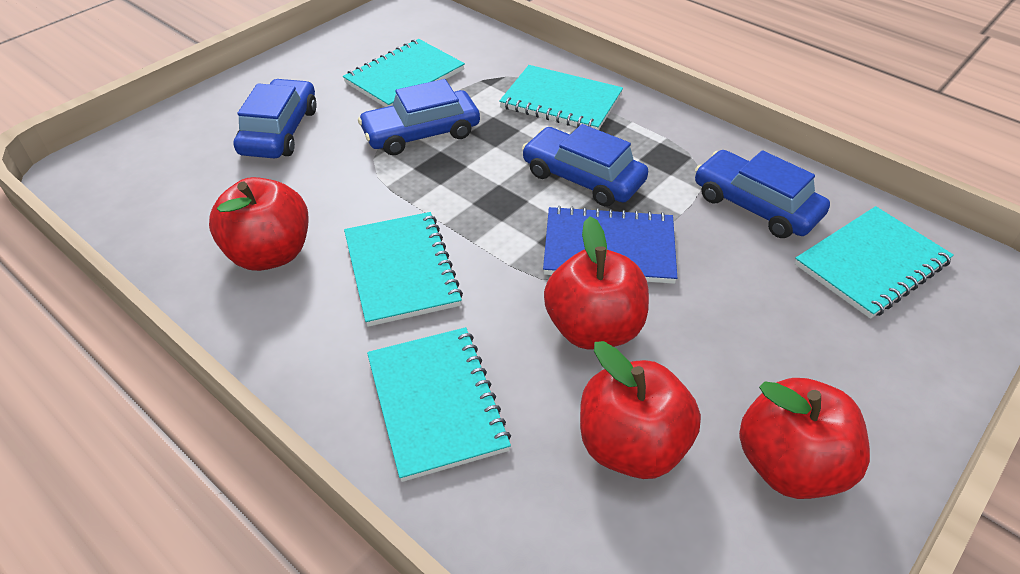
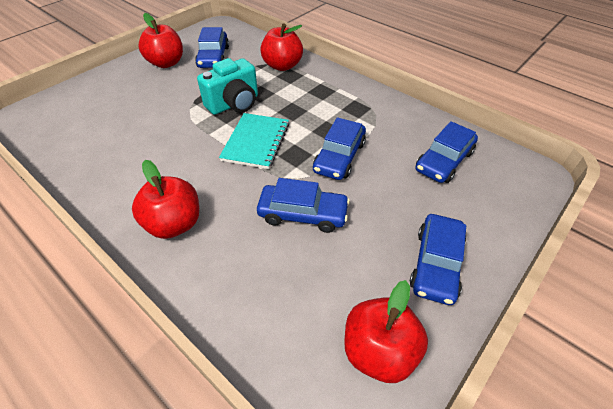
blue car: 4 -> 5
blue notebook: 1 -> 0
turquoise camera: 0 -> 1
turquoise notebook: 5 -> 1

